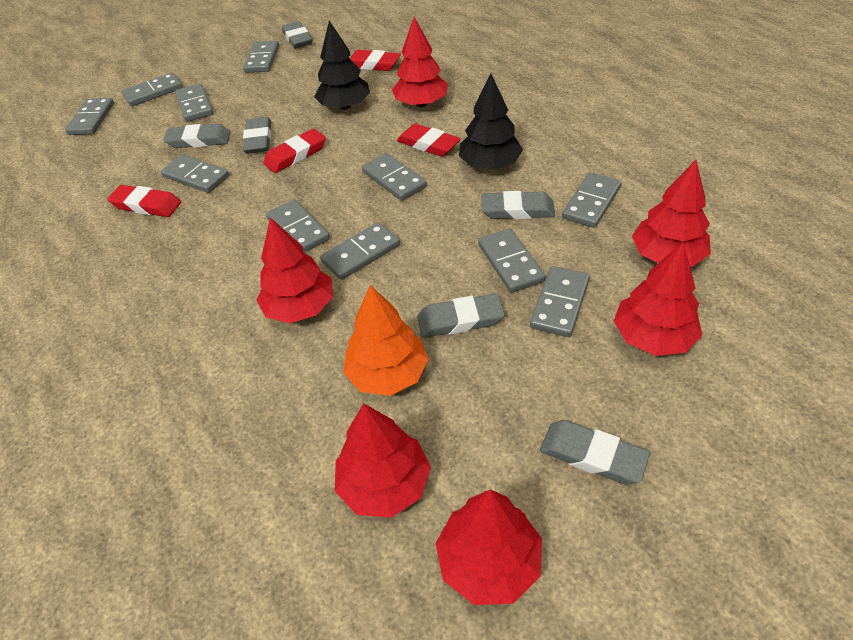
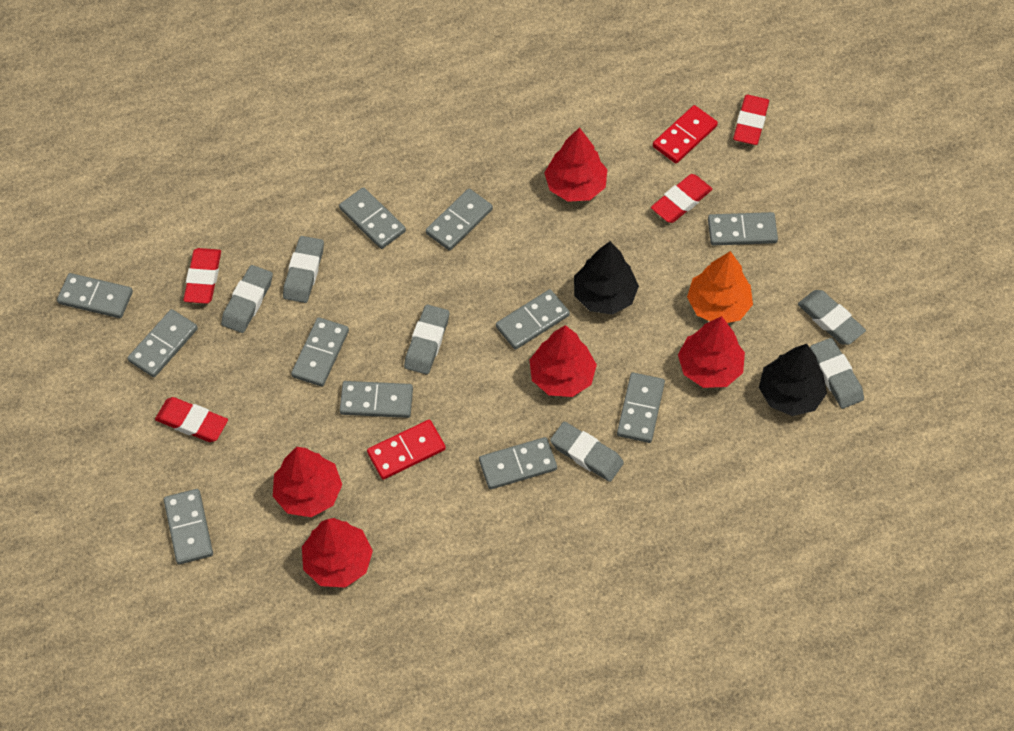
red domino: 0 -> 2
red tree: 6 -> 5

